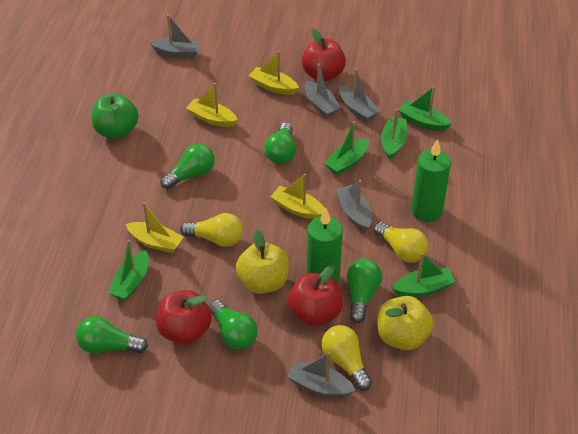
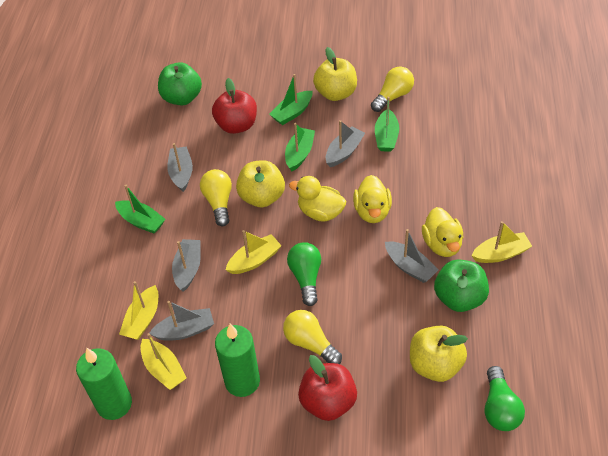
green apple: 1 -> 2
green boat: 5 -> 4
green light bulb: 5 -> 2
red apple: 3 -> 2
yellow apple: 2 -> 3
yellow duck: 0 -> 3

